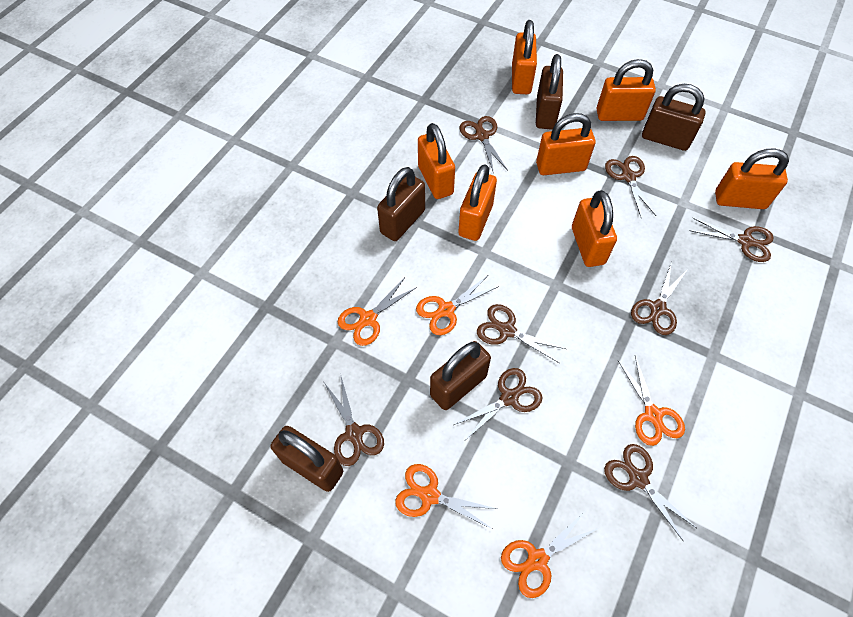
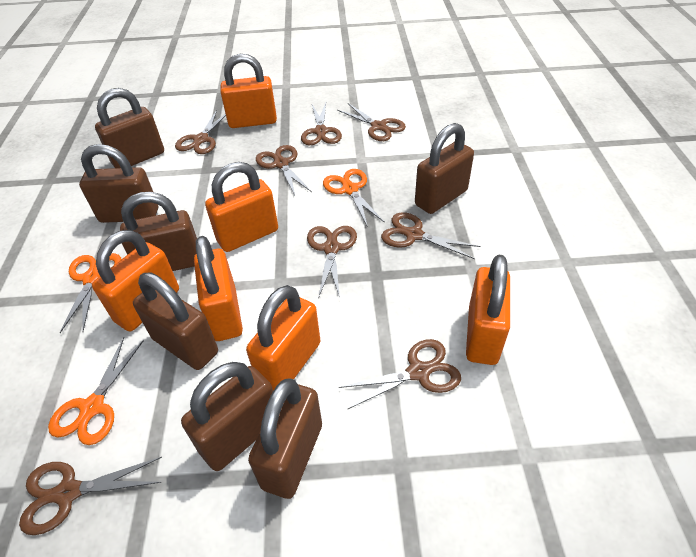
brown padlock: 5 -> 7
orange padlock: 7 -> 6
orange scissors: 5 -> 3

